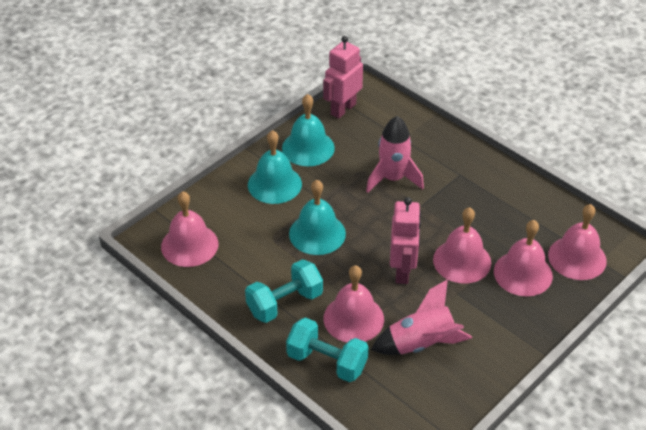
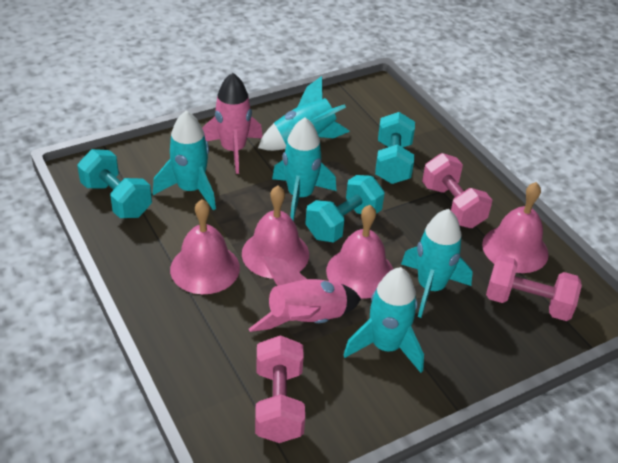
pink bell: 5 -> 4
pink dumbbell: 0 -> 3
pink robot: 2 -> 0
turquoise bell: 3 -> 0
turquoise dumbbell: 2 -> 3
turquoise rocket: 0 -> 5

